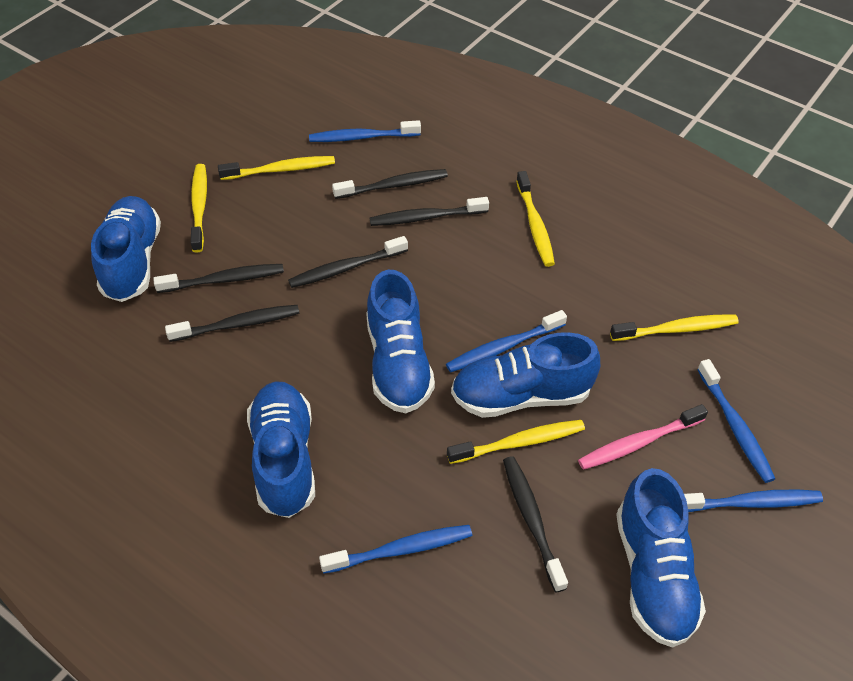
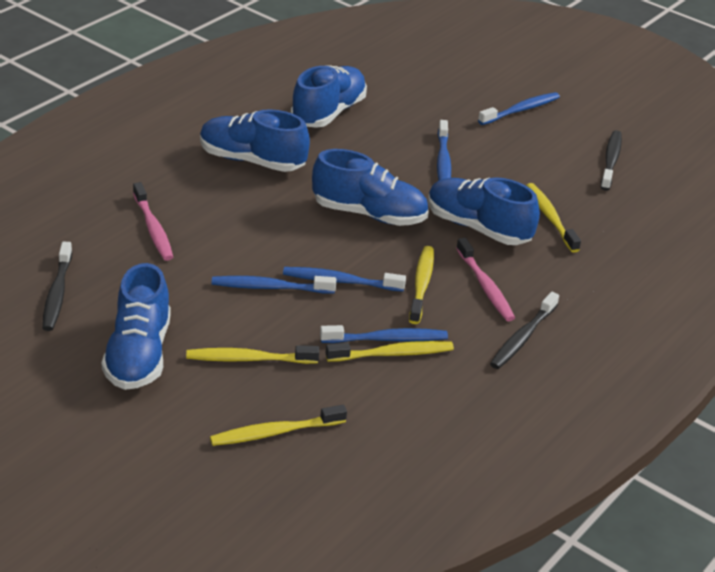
black toothbrush: 6 -> 3
pink toothbrush: 1 -> 2

